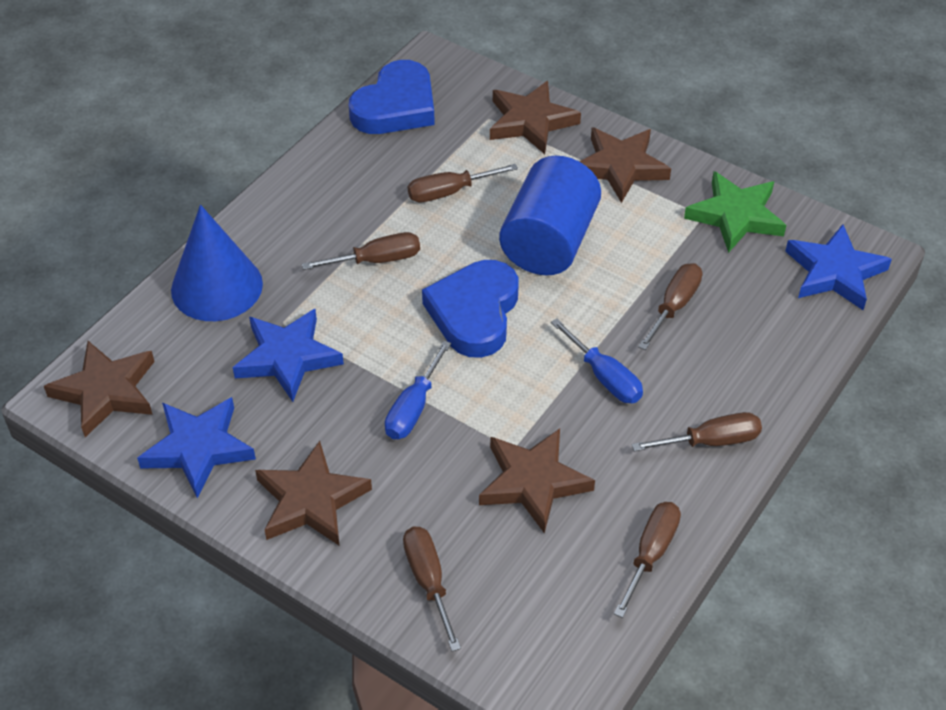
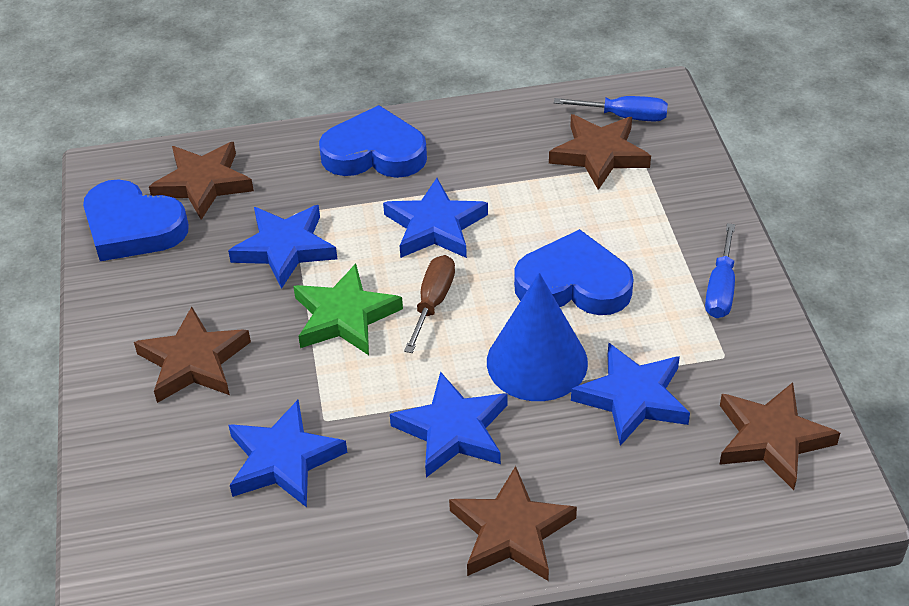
blue cylinder: 1 -> 0
blue heart: 2 -> 3
blue star: 3 -> 5
brown screwdriver: 6 -> 1

